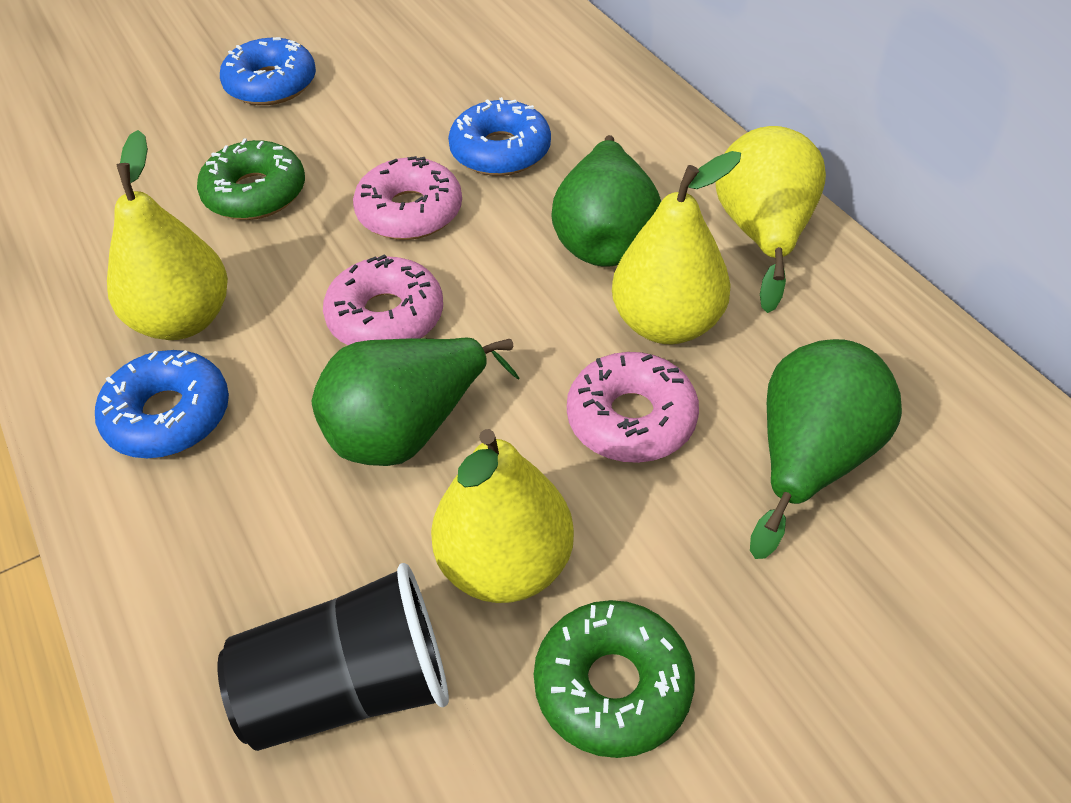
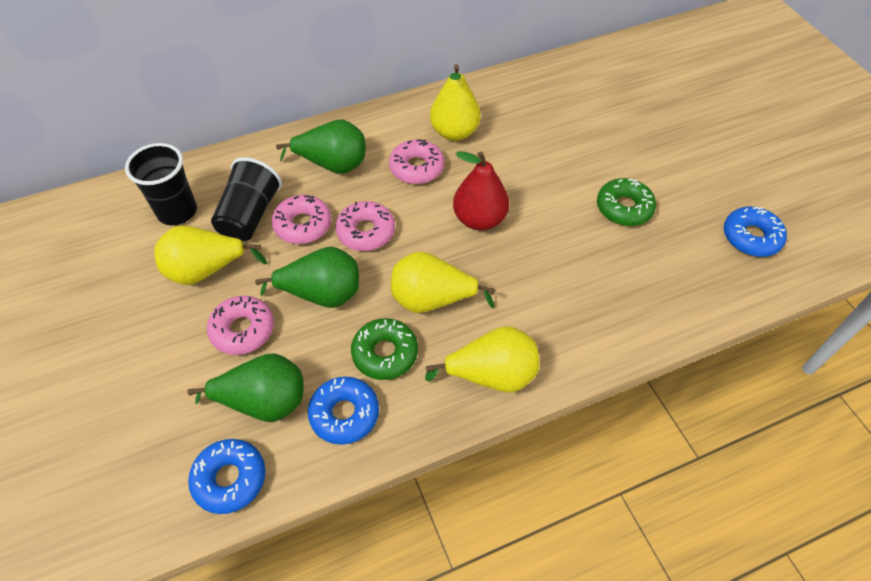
black cup: 1 -> 2
pink donut: 3 -> 4
red pear: 0 -> 1

